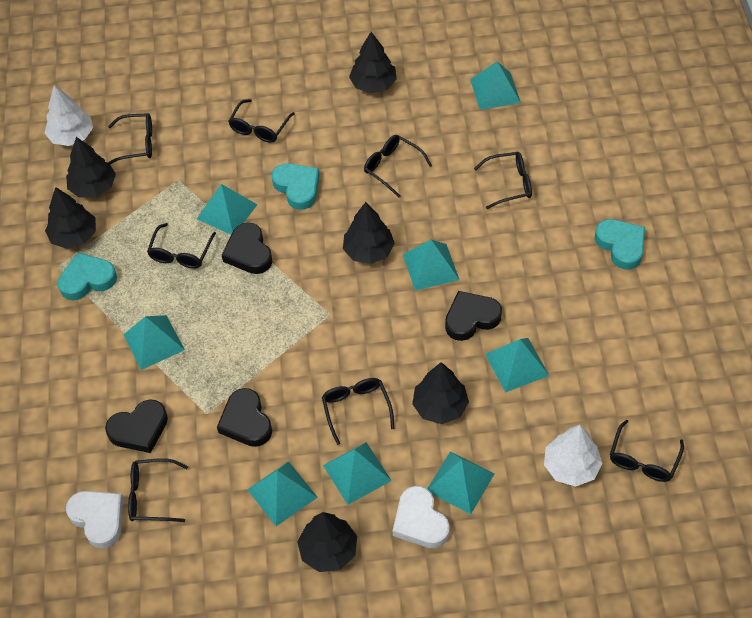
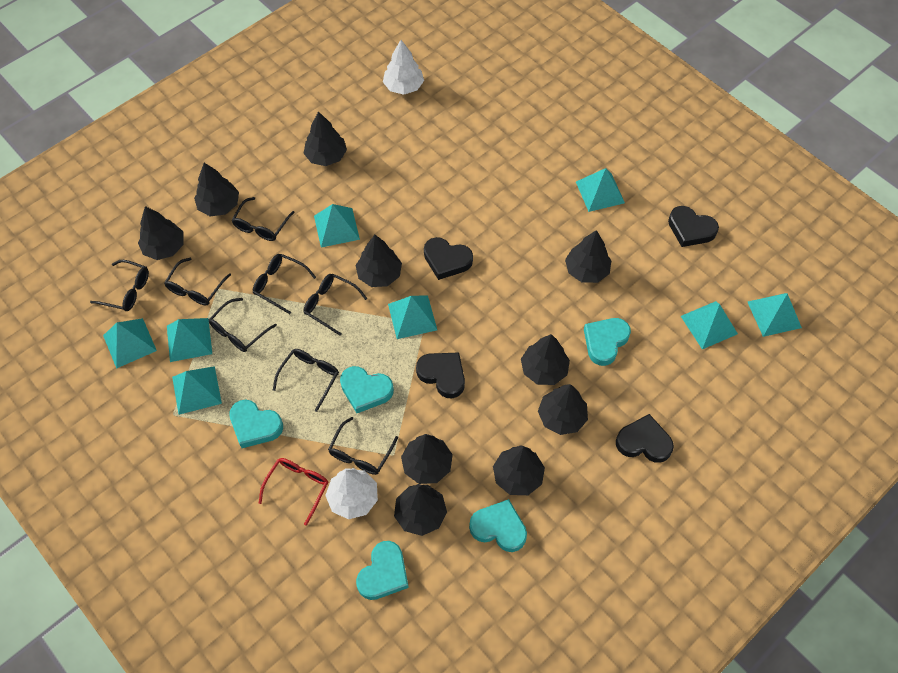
black tree: 6 -> 10
red glasses: 0 -> 1
turquoise heart: 3 -> 5
white heart: 2 -> 0

